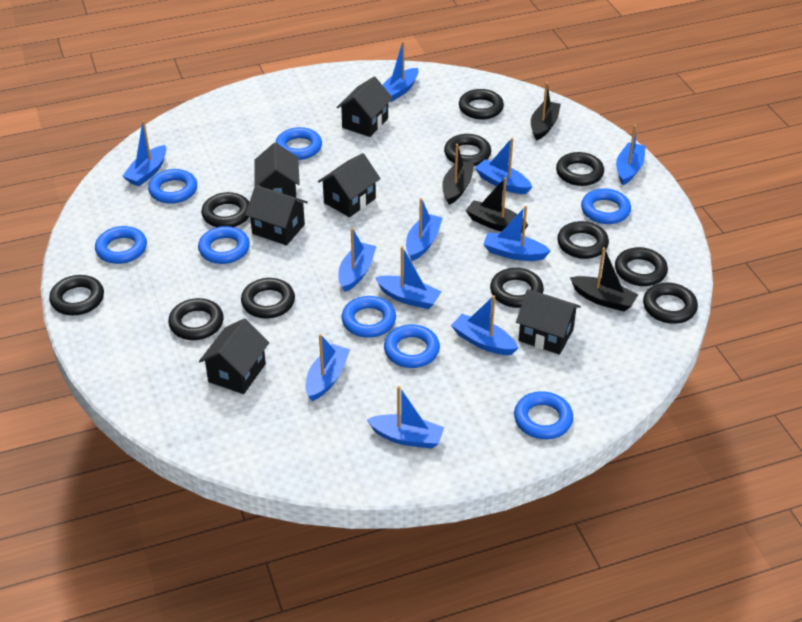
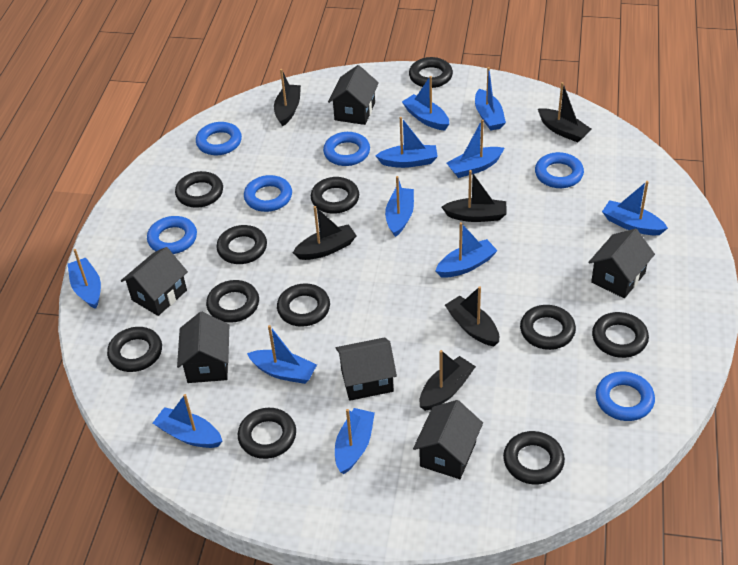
black boat: 4 -> 6
blue ring: 8 -> 6

